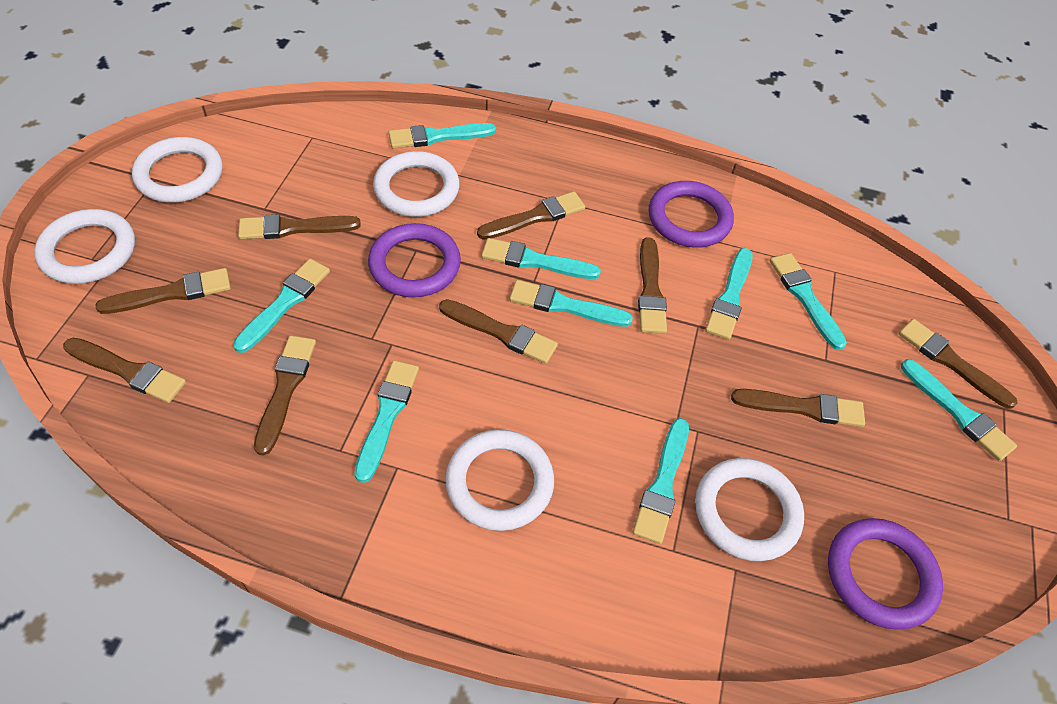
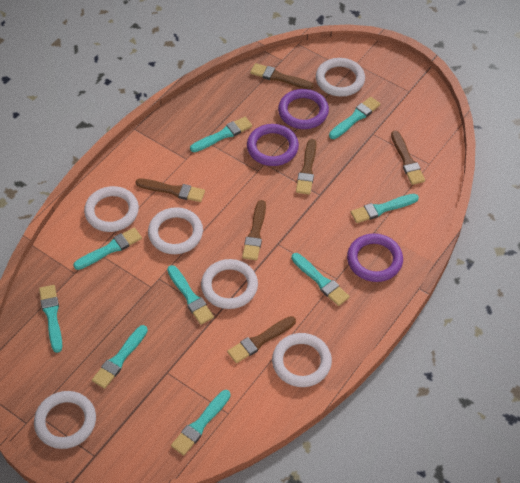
brown brush: 9 -> 6
white ring: 5 -> 6

